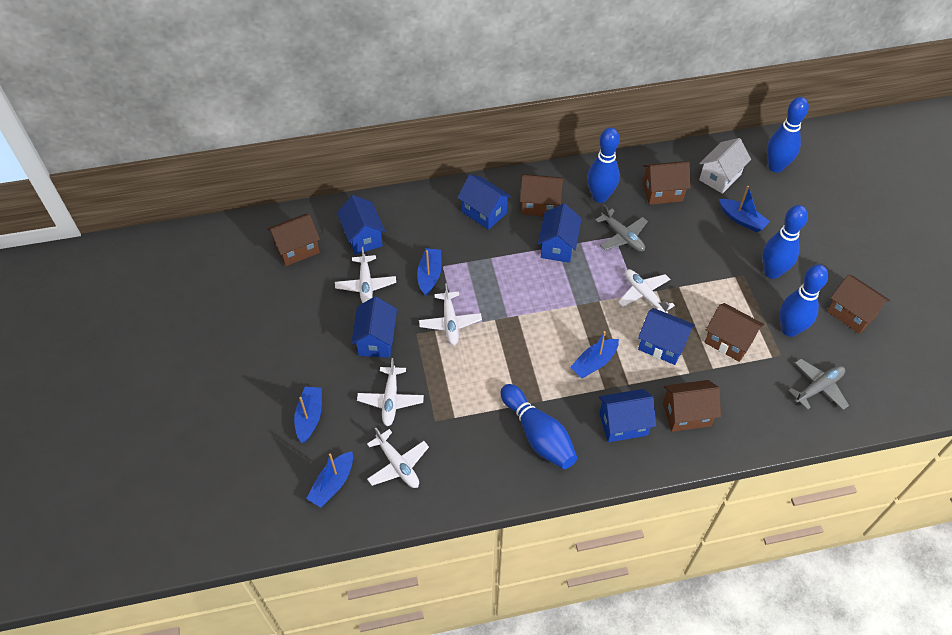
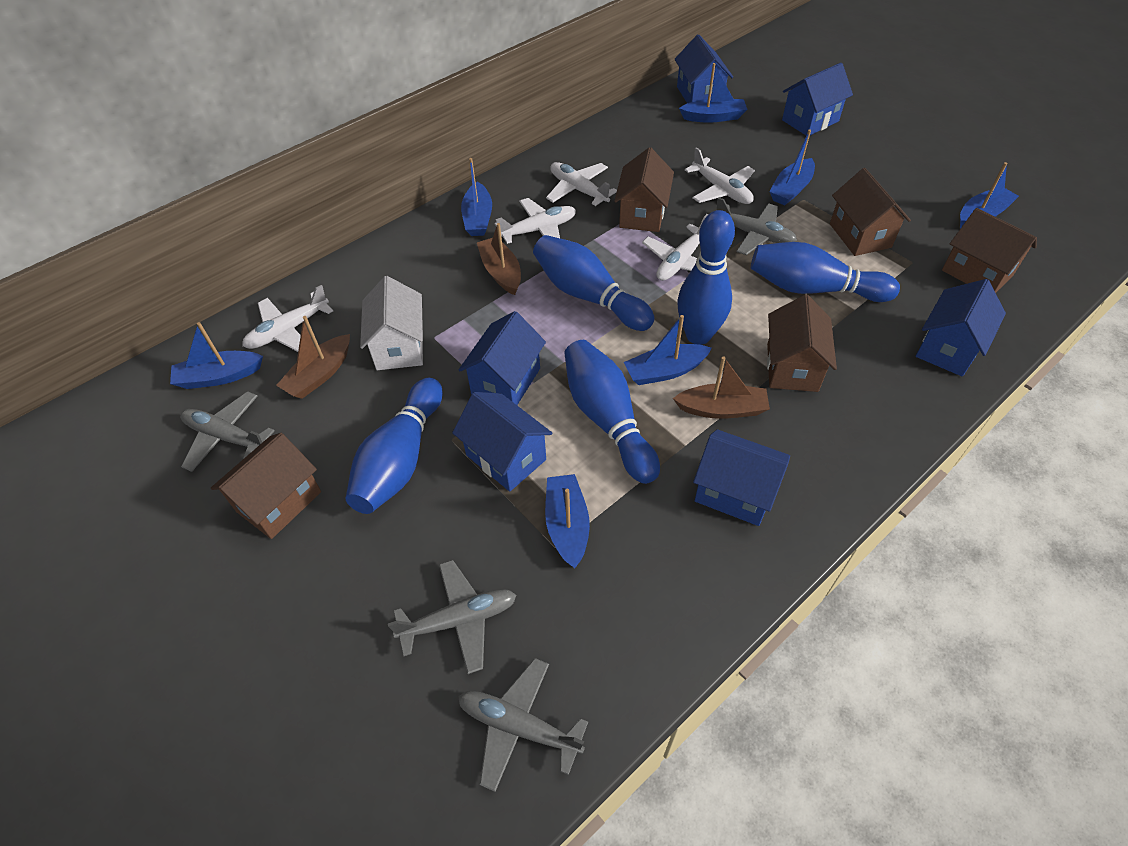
blue boat: 5 -> 7
brown boat: 0 -> 3
brown house: 6 -> 5
grey plane: 2 -> 4

